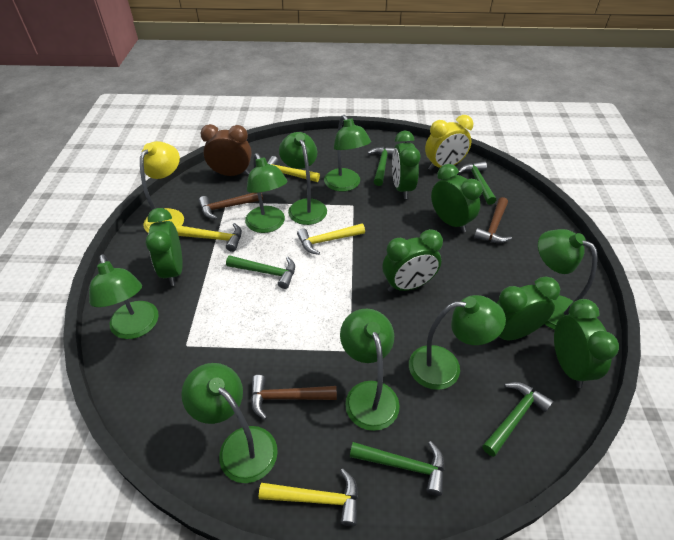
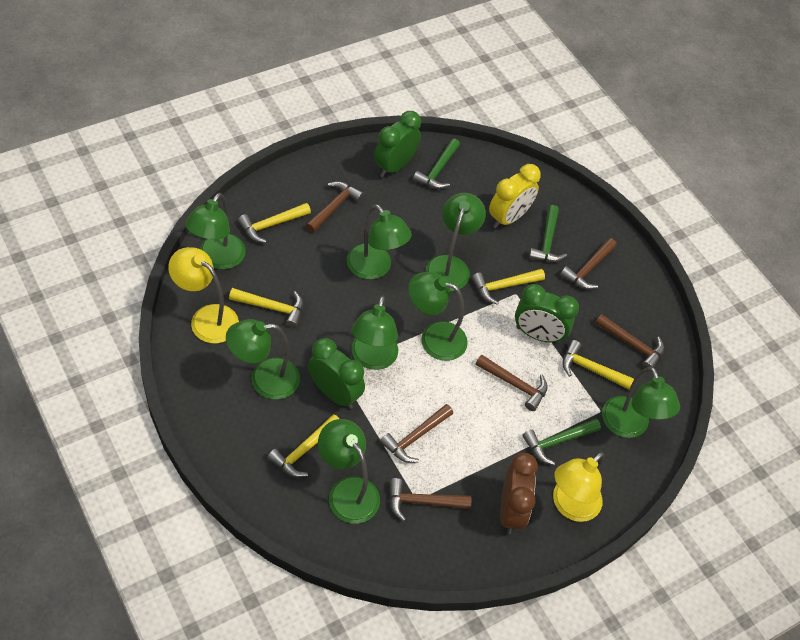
brown hammer: 3 -> 6
green clock: 6 -> 3
green hammer: 5 -> 3
yellow hammer: 4 -> 5
yellow lamp: 1 -> 2

